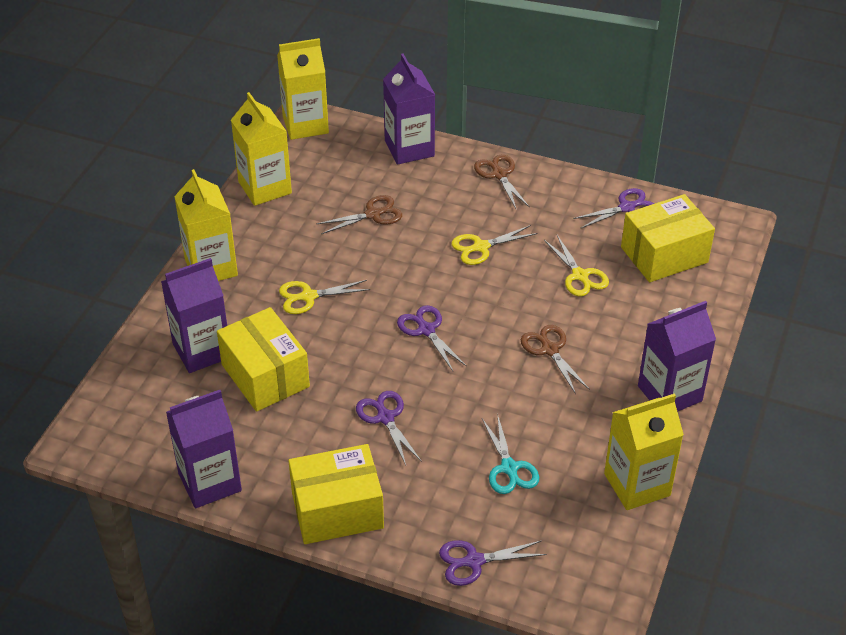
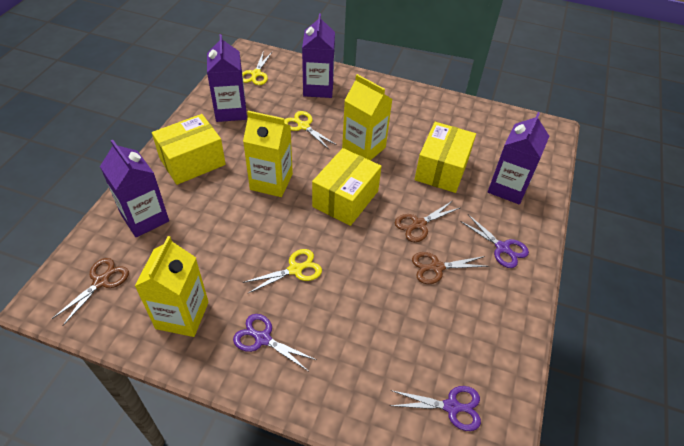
purple scissors: 4 -> 3
turquoise scissors: 1 -> 0
yellow carton: 4 -> 3

